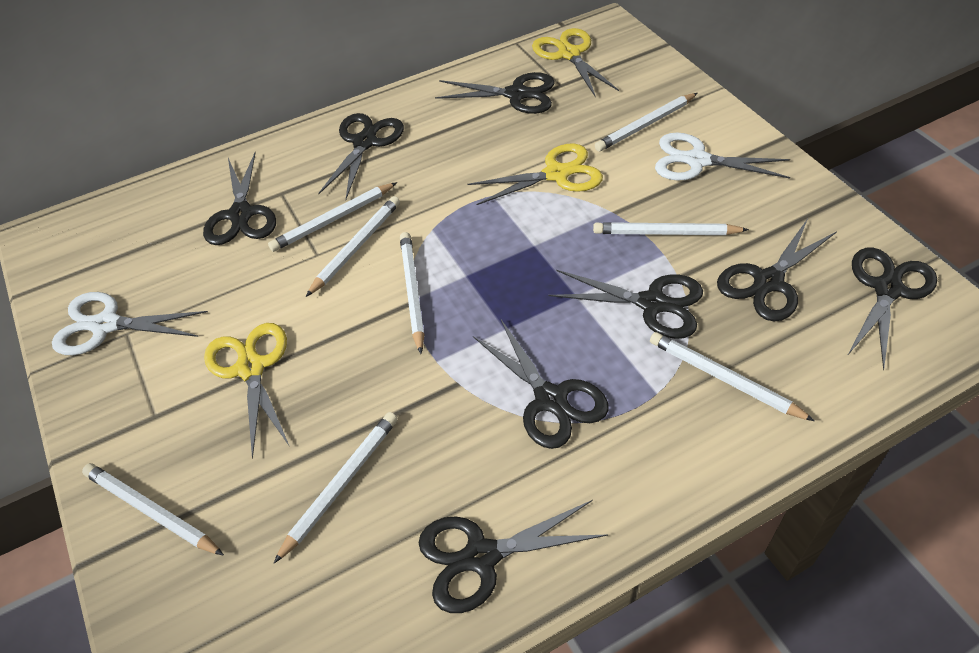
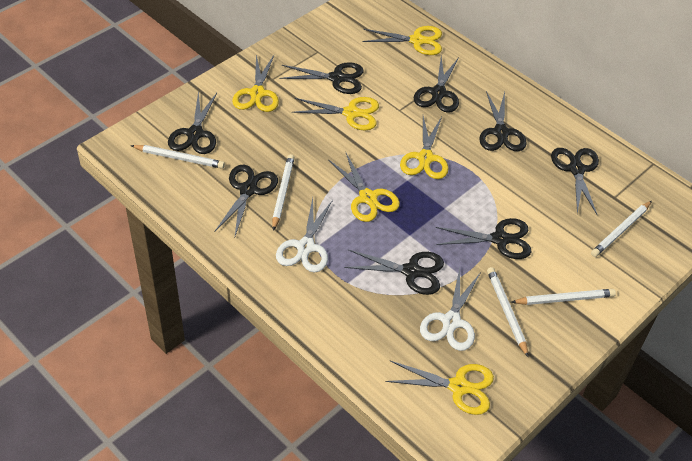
white pencil: 8 -> 5
yellow scissors: 3 -> 6

